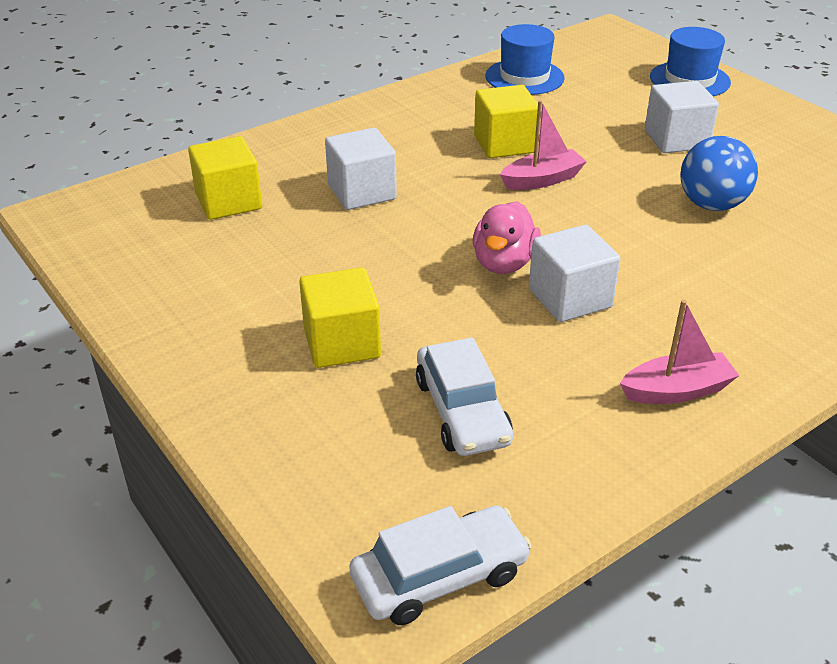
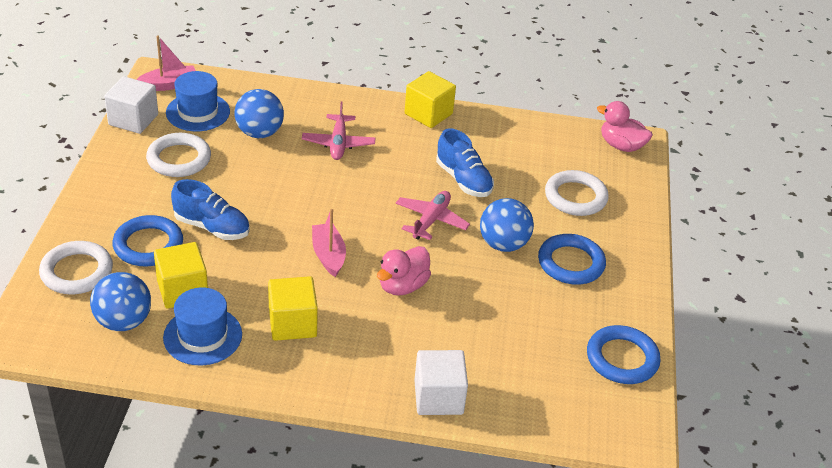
blue ball: 1 -> 3
blue ring: 0 -> 3
blue shoe: 0 -> 2
pink duck: 1 -> 2
pink plane: 0 -> 2
white car: 2 -> 0
white cube: 3 -> 2
white ring: 0 -> 3

